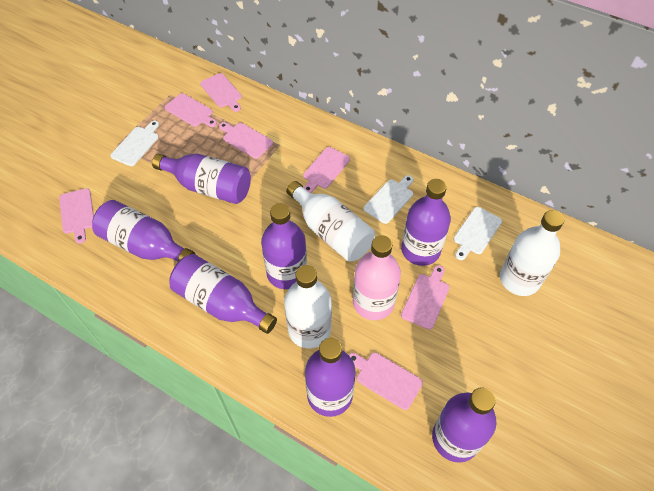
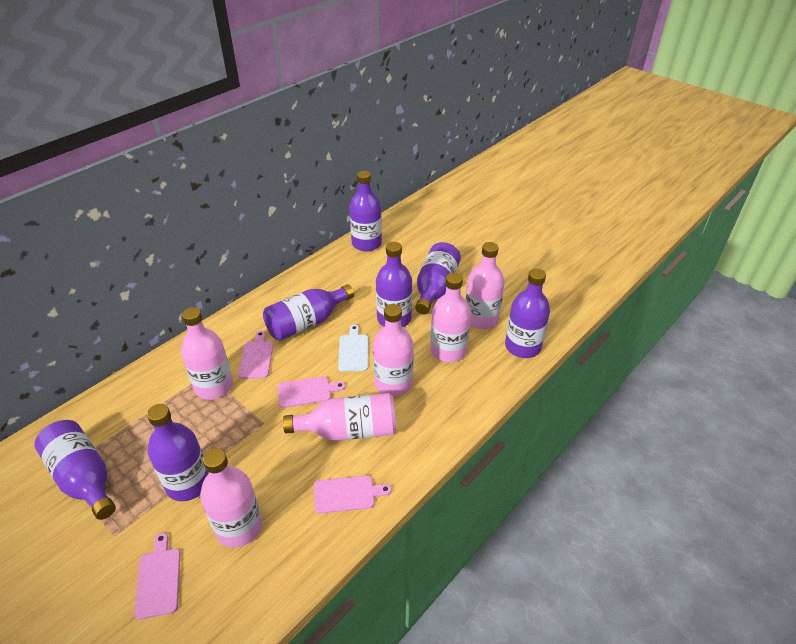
pink bottle: 1 -> 6
pink cutting board: 7 -> 4
white bottle: 3 -> 0
white cutting board: 3 -> 1

